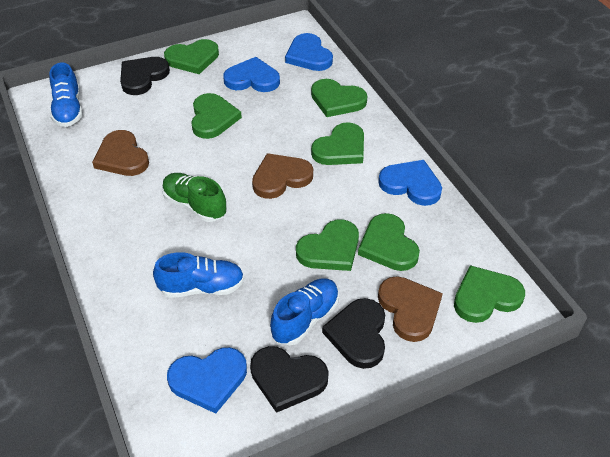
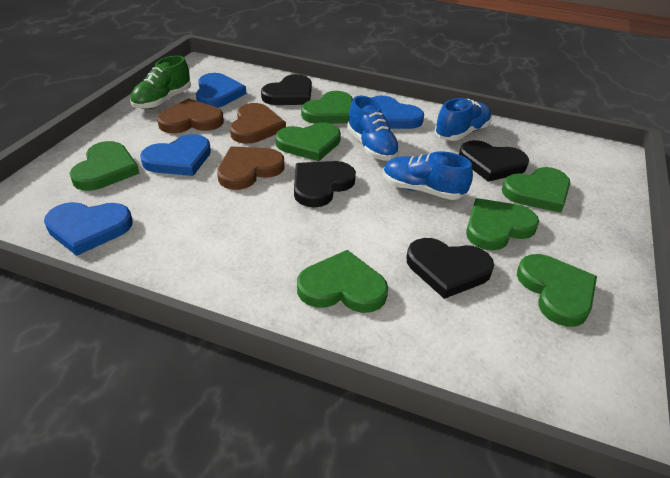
black heart: 3 -> 4

